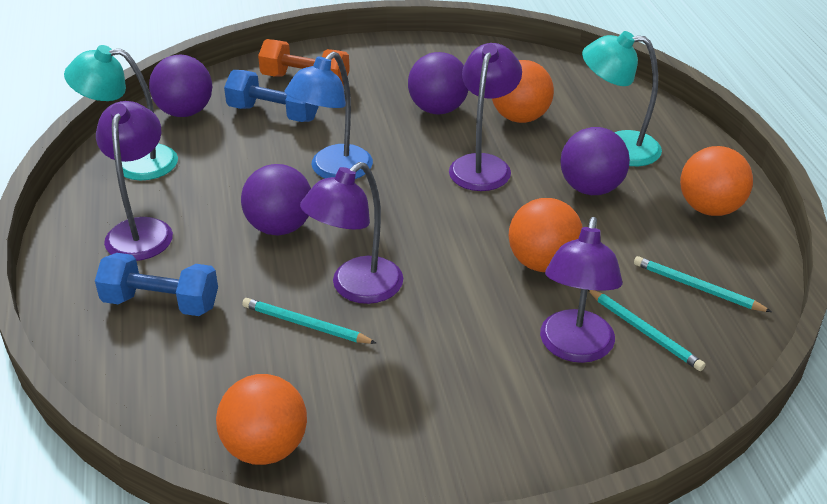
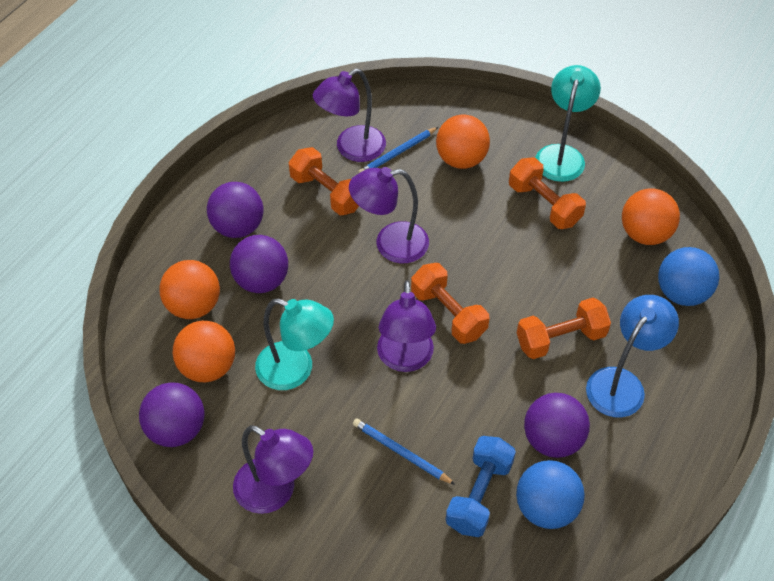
blue ball: 0 -> 2
blue dumbbell: 2 -> 1
blue pencil: 0 -> 2
orange dumbbell: 1 -> 4
turquoise pencil: 3 -> 0

